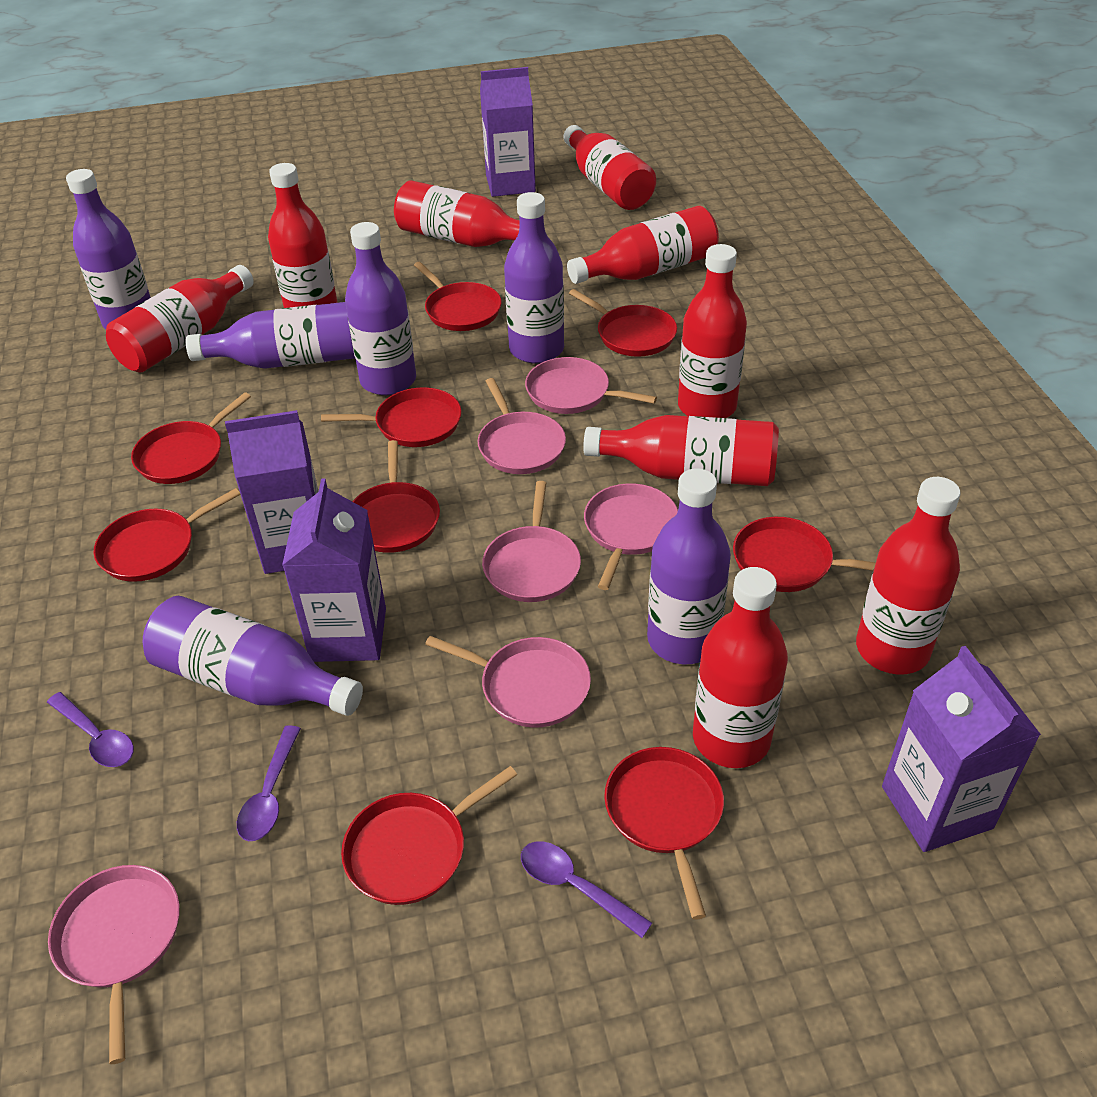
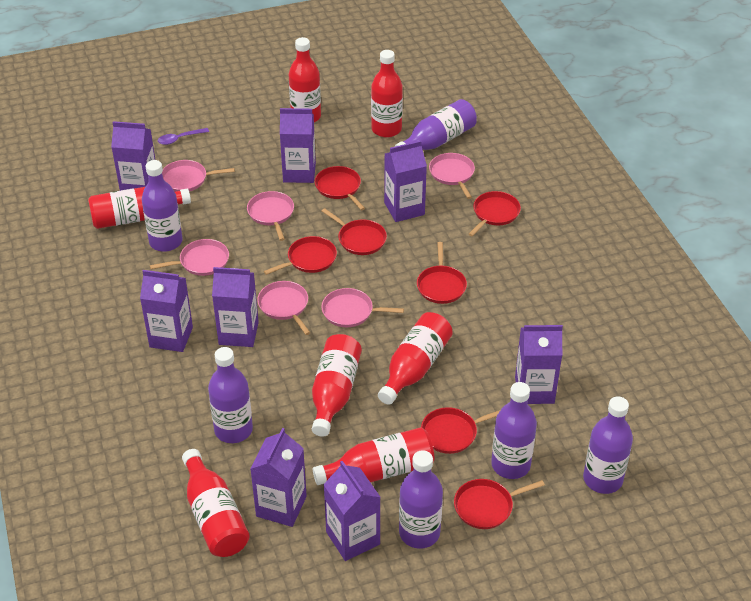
purple carton: 4 -> 8
purple spoon: 3 -> 1
red bottle: 9 -> 7
red pan: 9 -> 7

